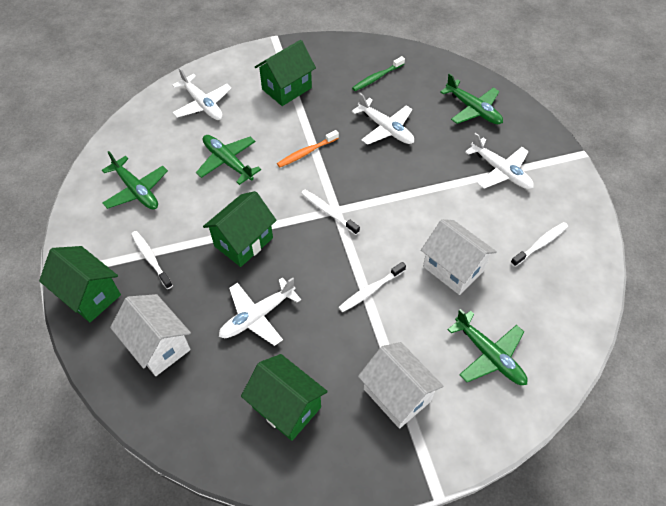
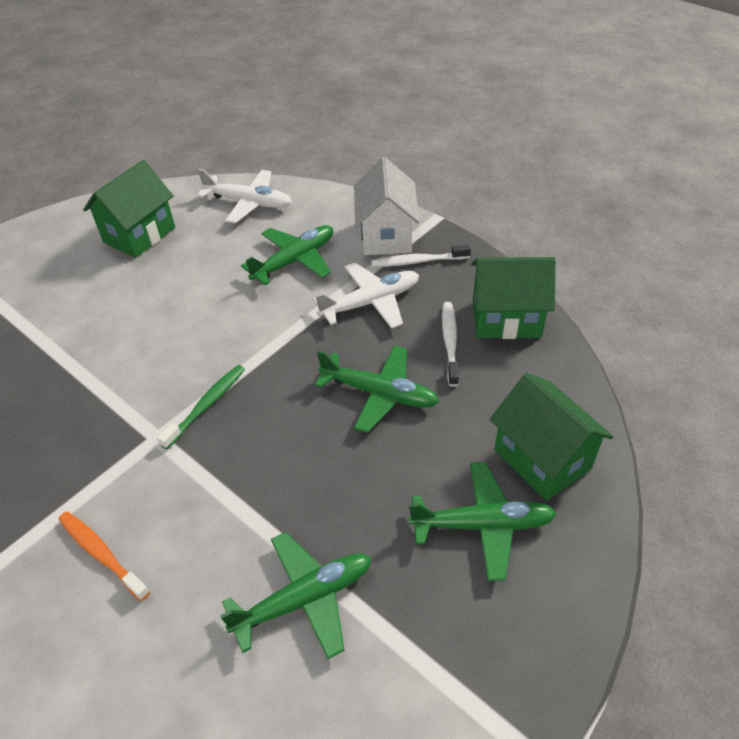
green house: 4 -> 3
white house: 3 -> 1
white plane: 4 -> 2
white toothbrush: 4 -> 2

